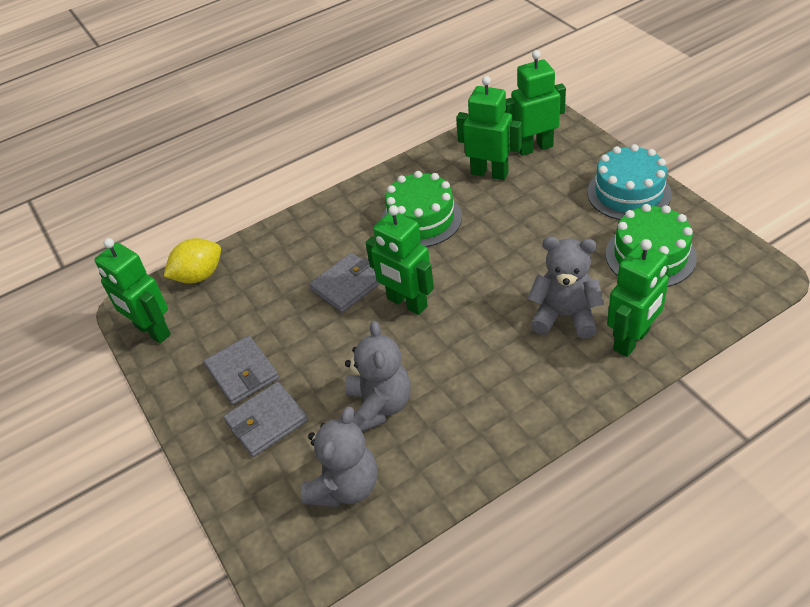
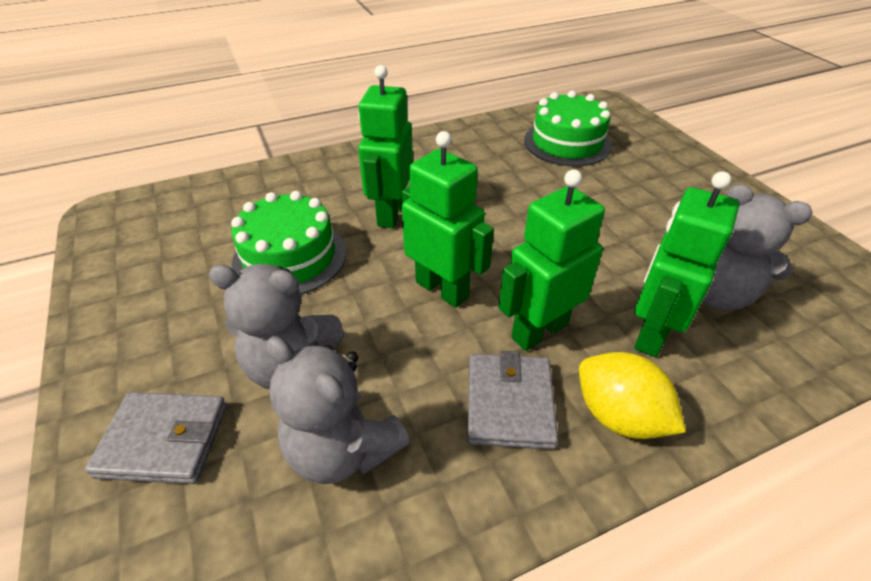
green robot: 5 -> 4
grey wallet: 3 -> 2
turquoise cake: 1 -> 0

